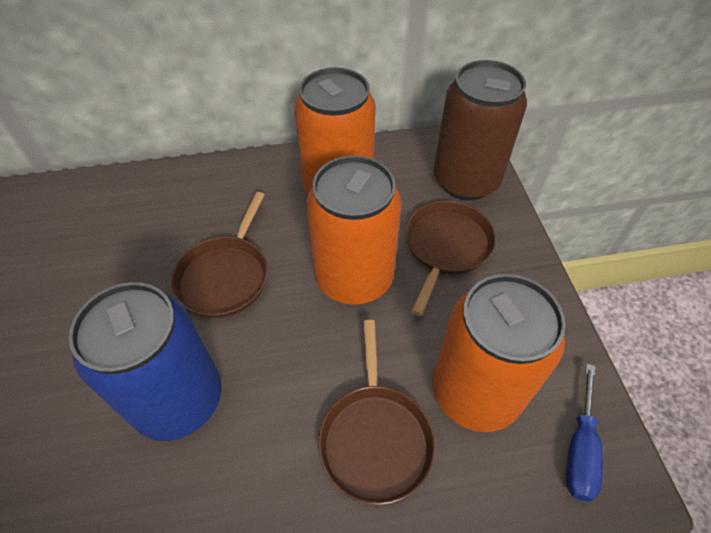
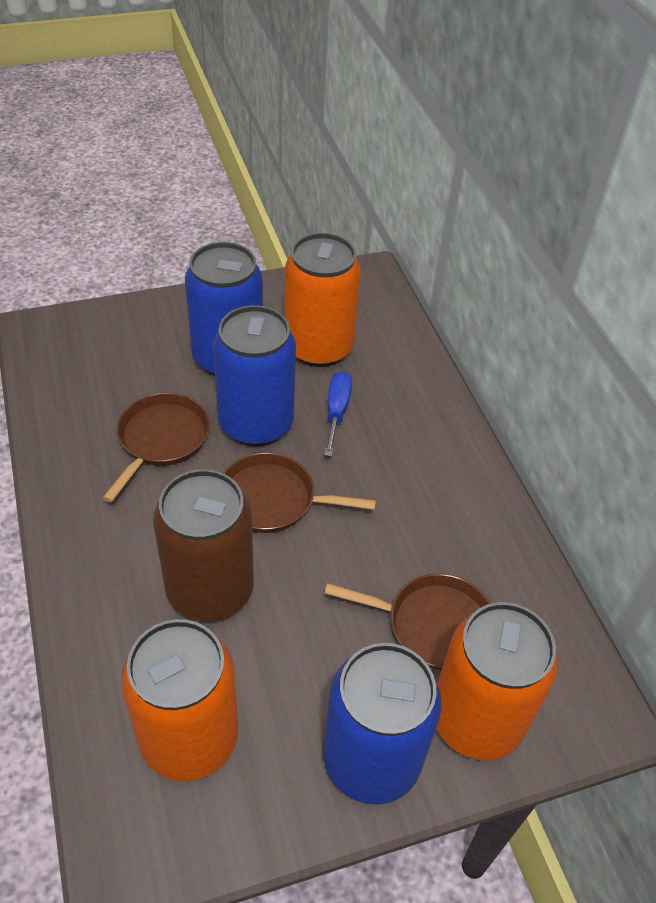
blue can: 1 -> 3

